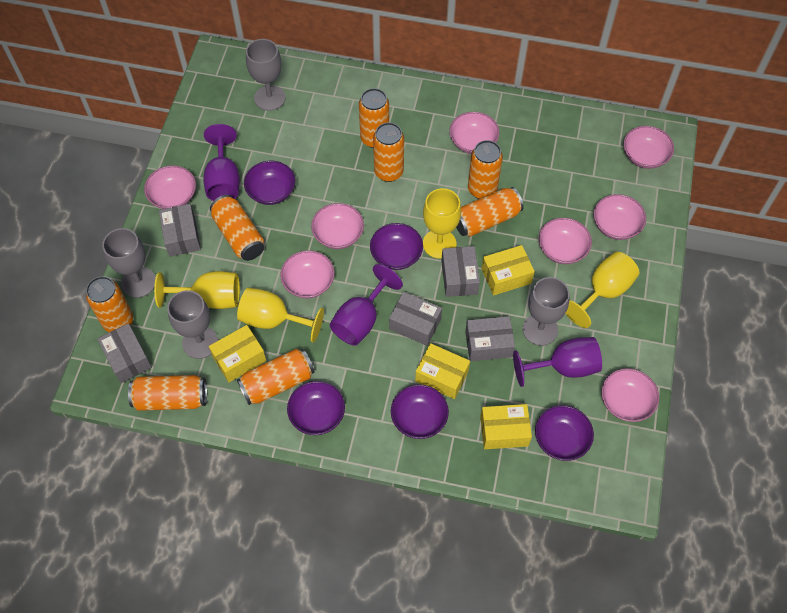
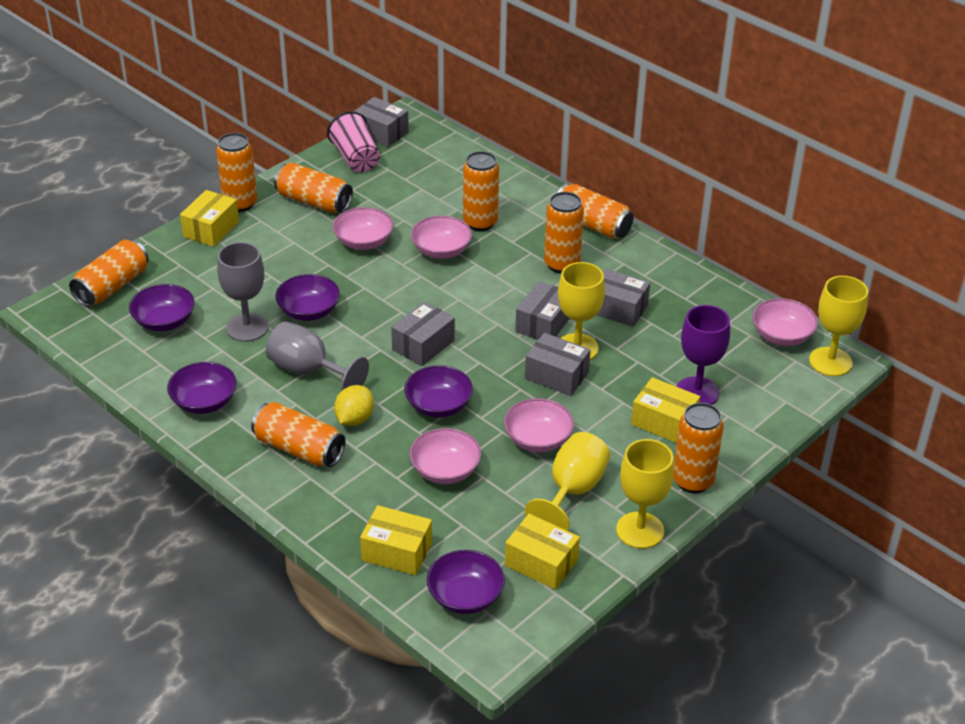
grey goblet: 4 -> 2
pink bowl: 8 -> 5
pink cup: 0 -> 1
purple goblet: 3 -> 1
yellow lemon: 0 -> 1

